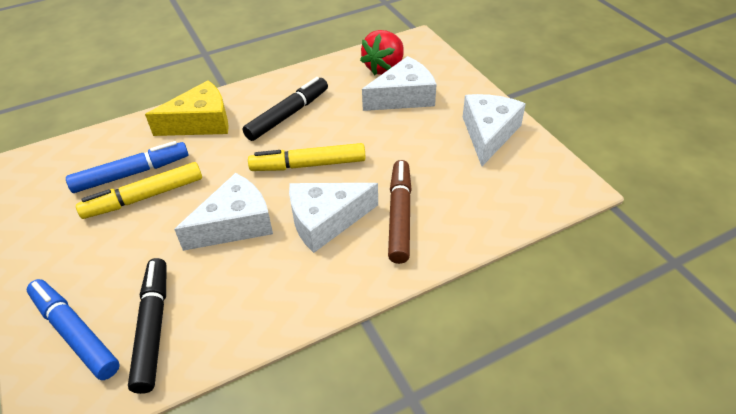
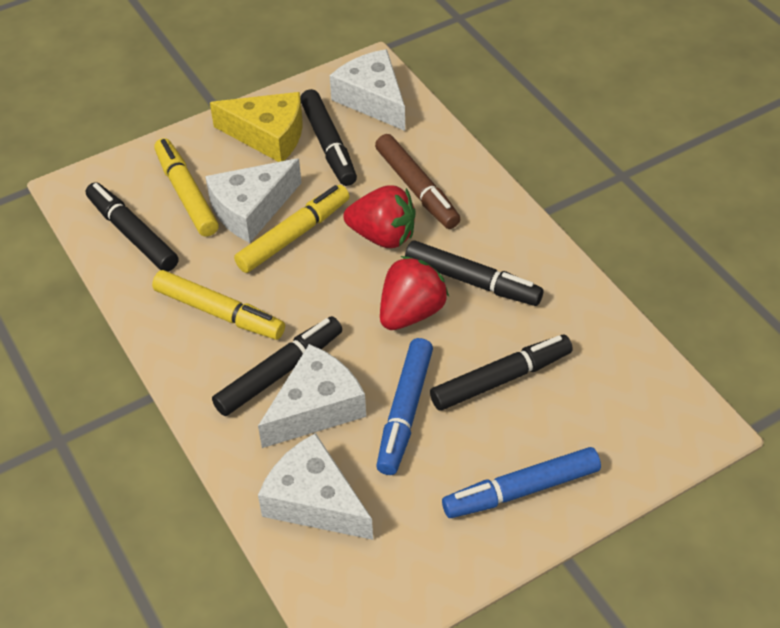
black marker: 2 -> 5
red strawberry: 1 -> 2
yellow marker: 2 -> 3

